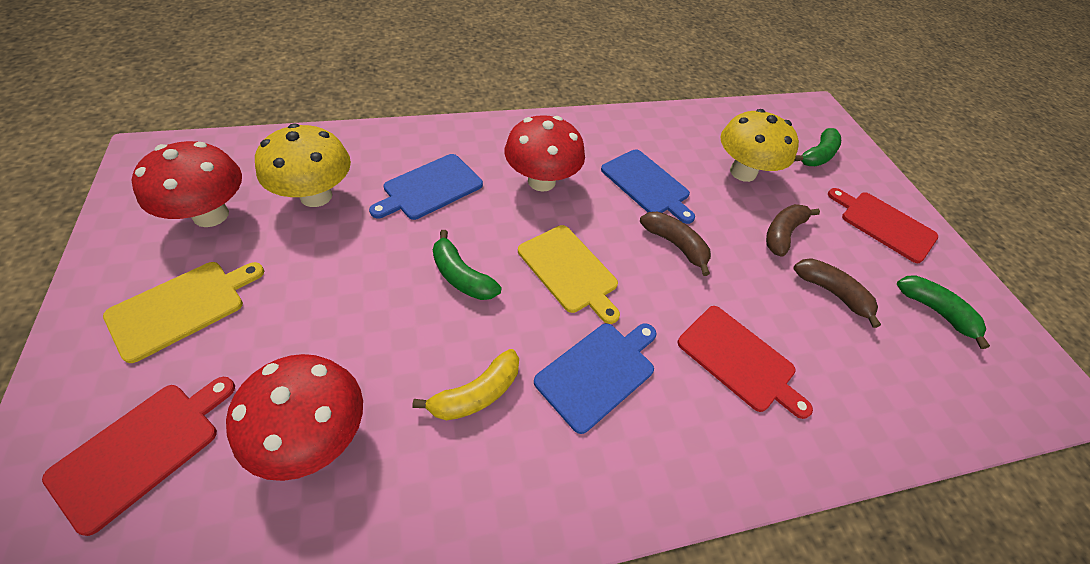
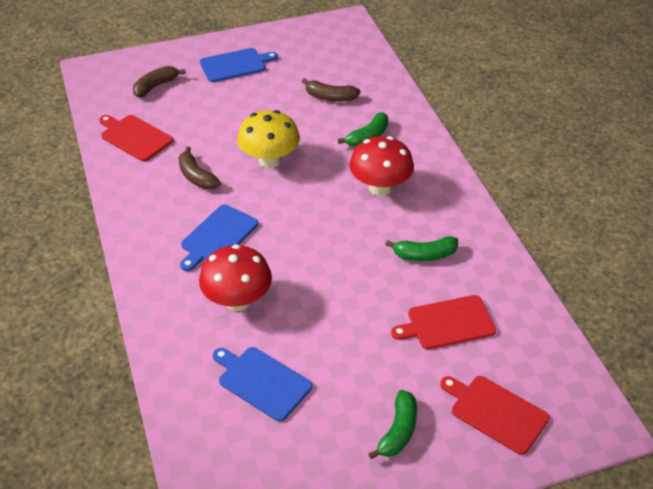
red mushroom: 3 -> 2
yellow banana: 1 -> 0
yellow cutting board: 2 -> 0
yellow mushroom: 2 -> 1

